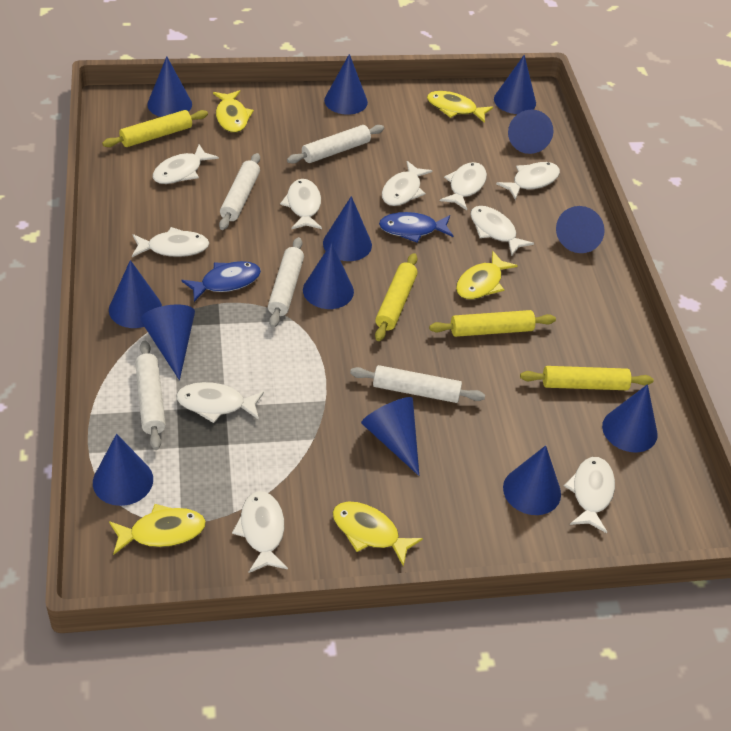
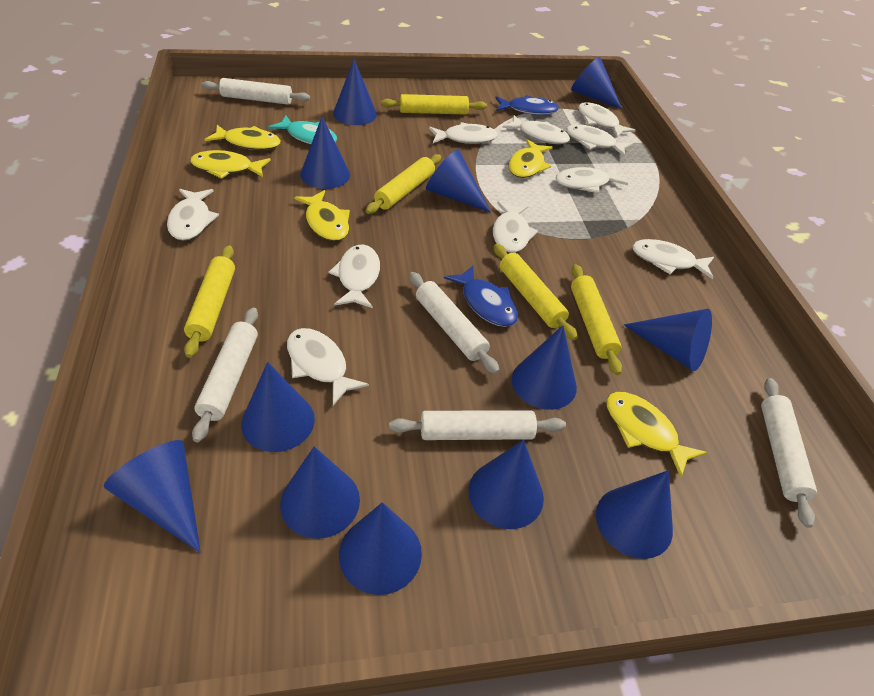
blue cone: 13 -> 12
turquoise fish: 0 -> 1
yellow rolling pin: 4 -> 5

